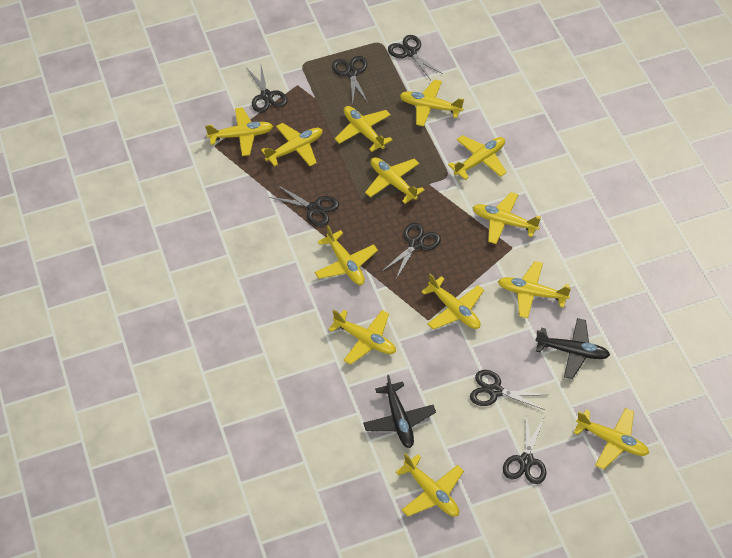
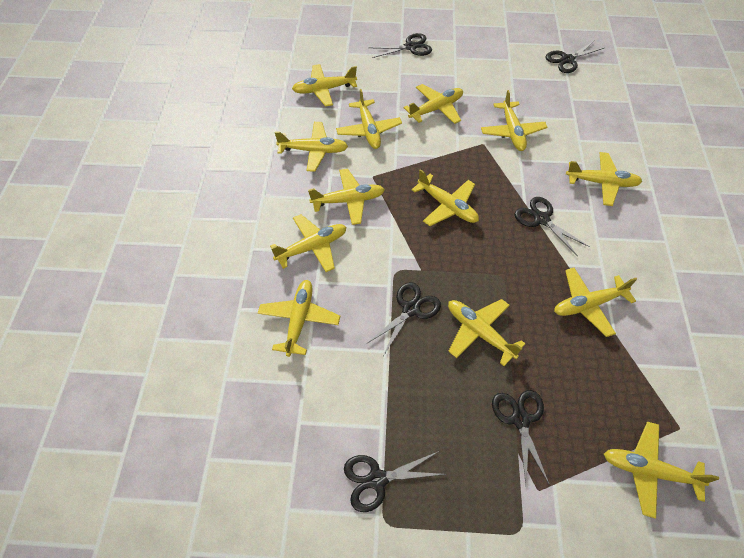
black plane: 2 -> 0
black scissors: 7 -> 6

